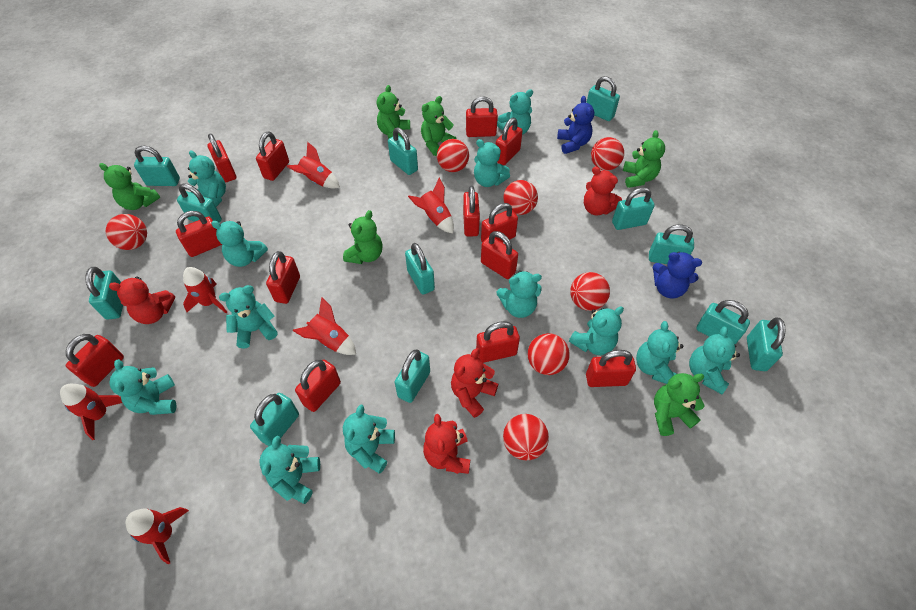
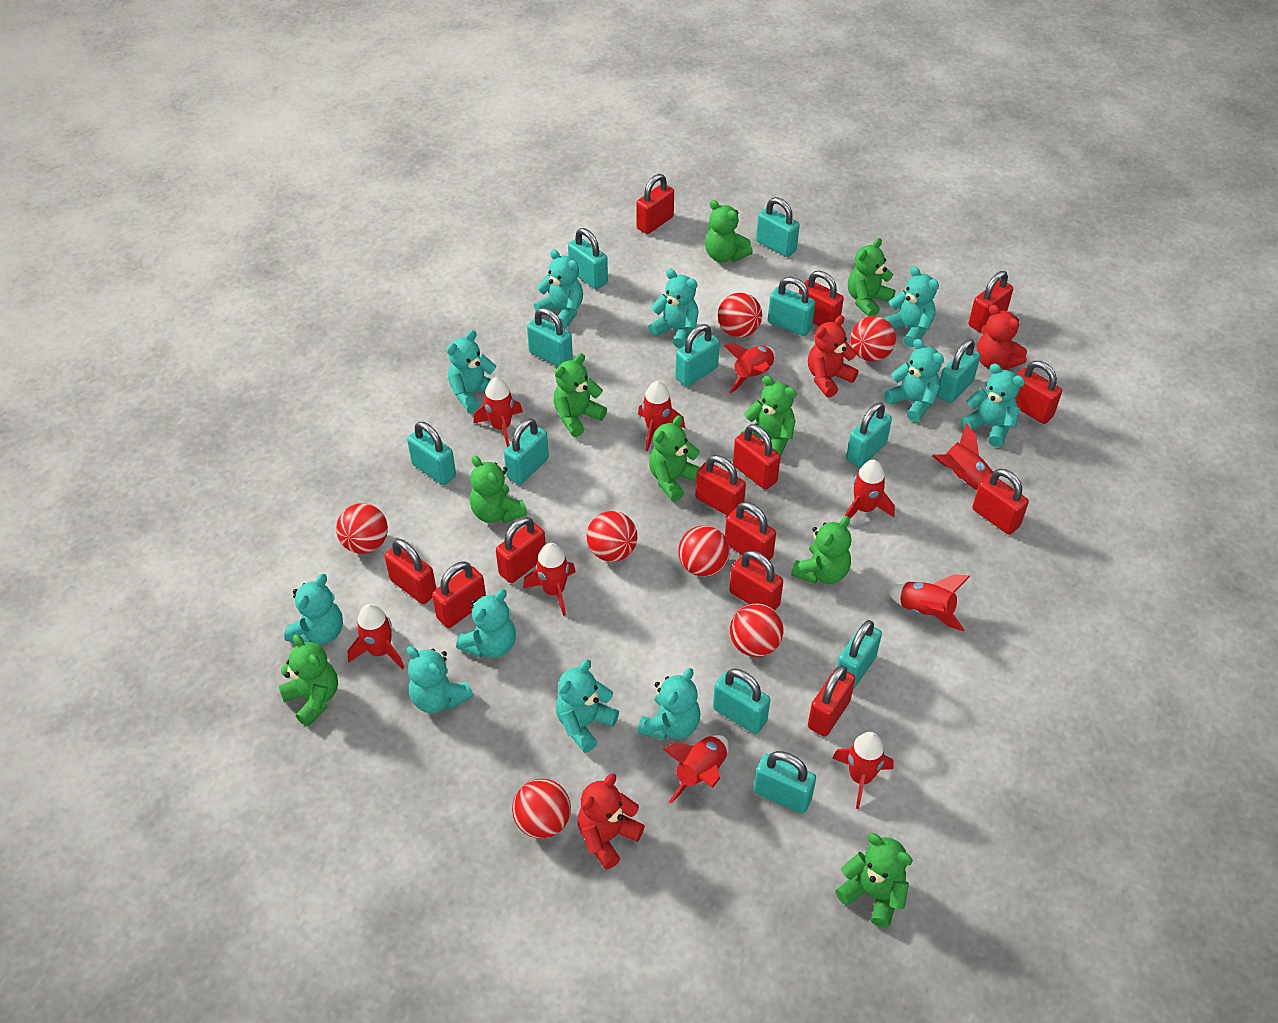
blue teddy bear: 2 -> 0
green teddy bear: 6 -> 9
red rocket: 6 -> 10
red teddy bear: 4 -> 3
turquoise teddy bear: 12 -> 11

